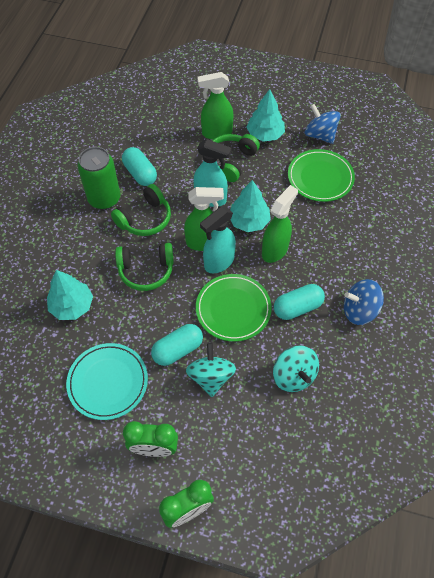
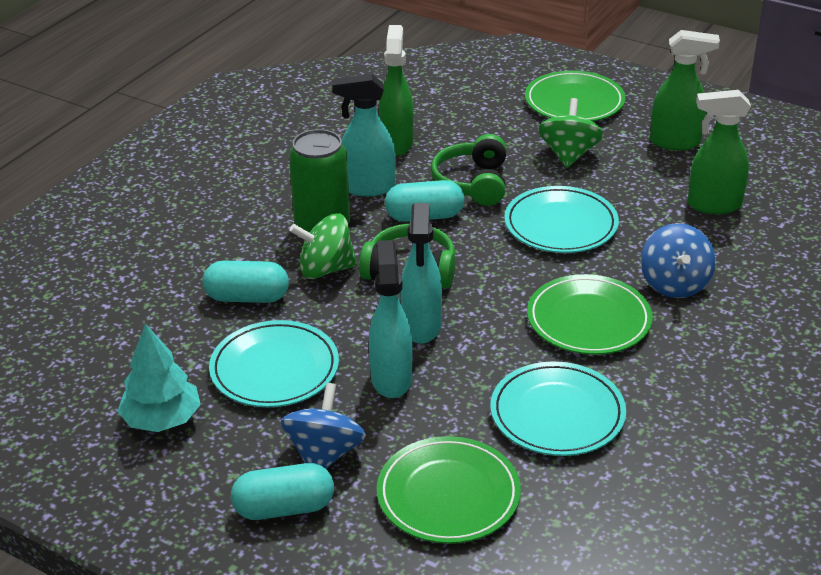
green clock: 2 -> 0
green headphones: 3 -> 2
green plate: 2 -> 3
green spinning top: 0 -> 2
turquoise plate: 1 -> 3
turquoise spinning top: 2 -> 0
turquoise spray bottle: 2 -> 3
turquoise tree: 3 -> 1

